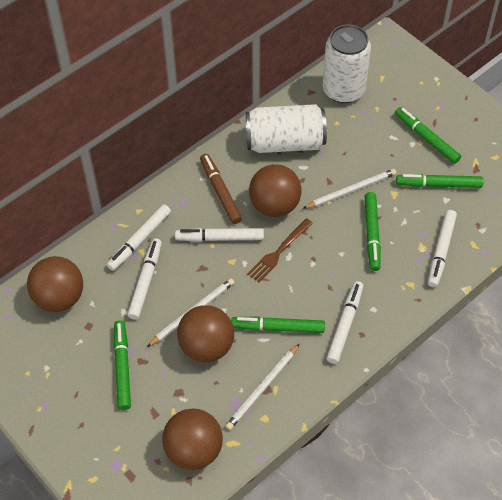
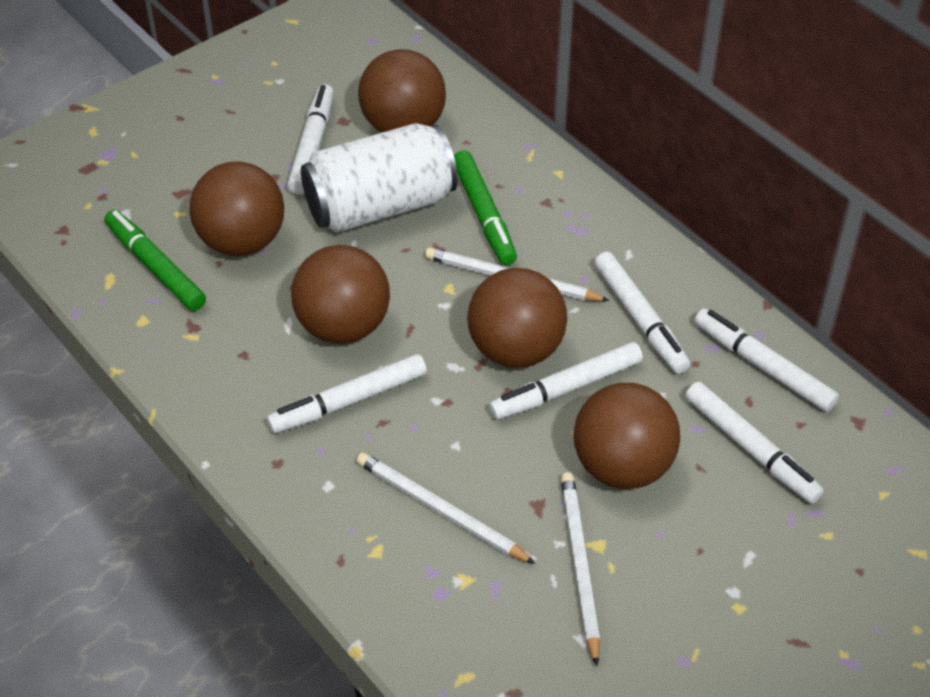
brown ball: 4 -> 5
brown fork: 1 -> 0
brown marker: 1 -> 0
green marker: 5 -> 2
white can: 2 -> 1
white marker: 5 -> 6

